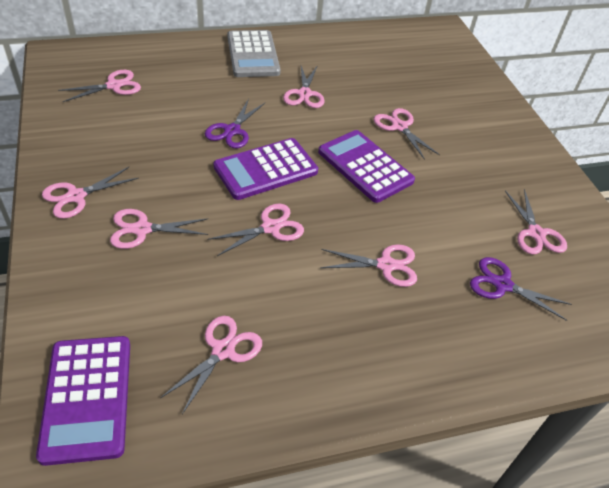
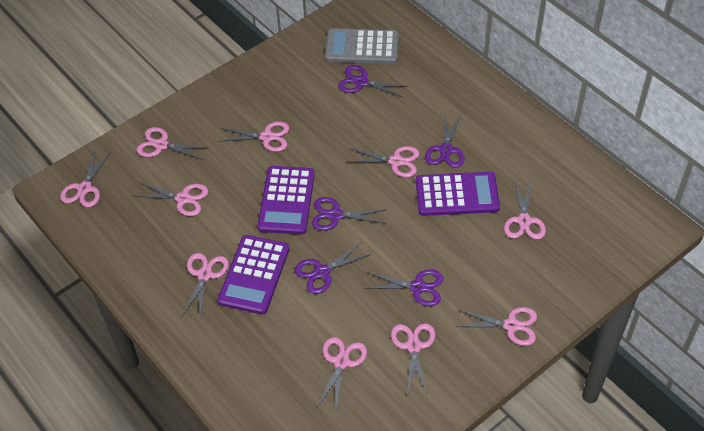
pink scissors: 9 -> 10
purple scissors: 2 -> 5

